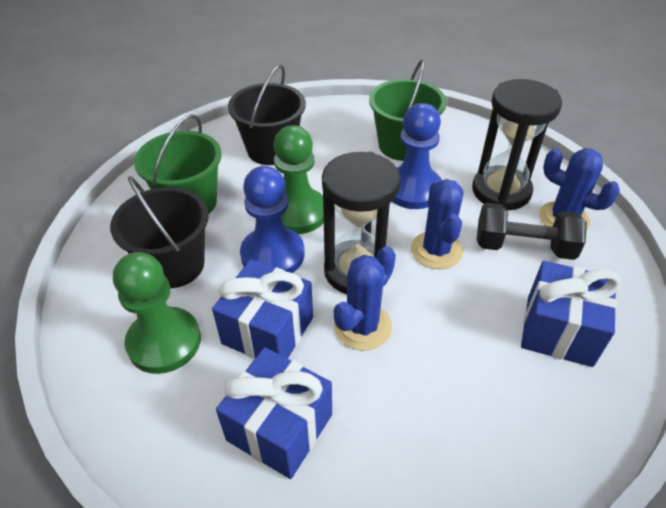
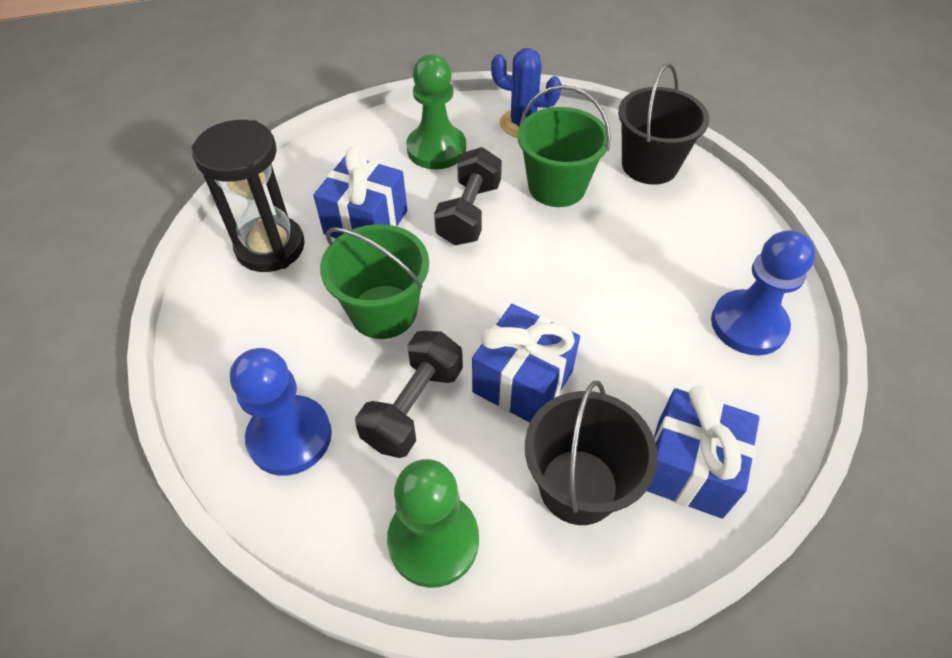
black dumbbell: 1 -> 2
black hourglass: 2 -> 1
blue cactus: 3 -> 1

